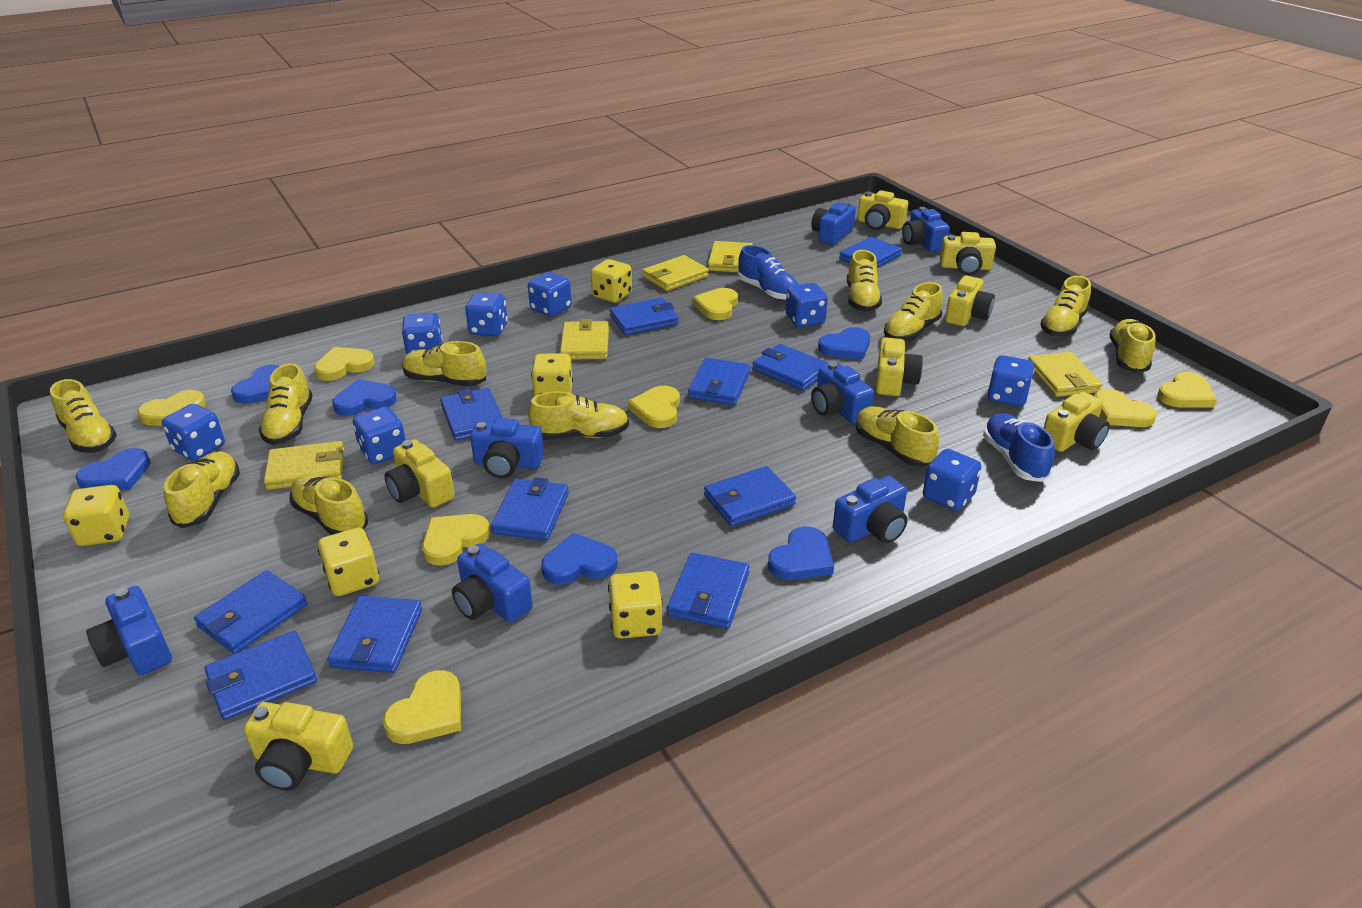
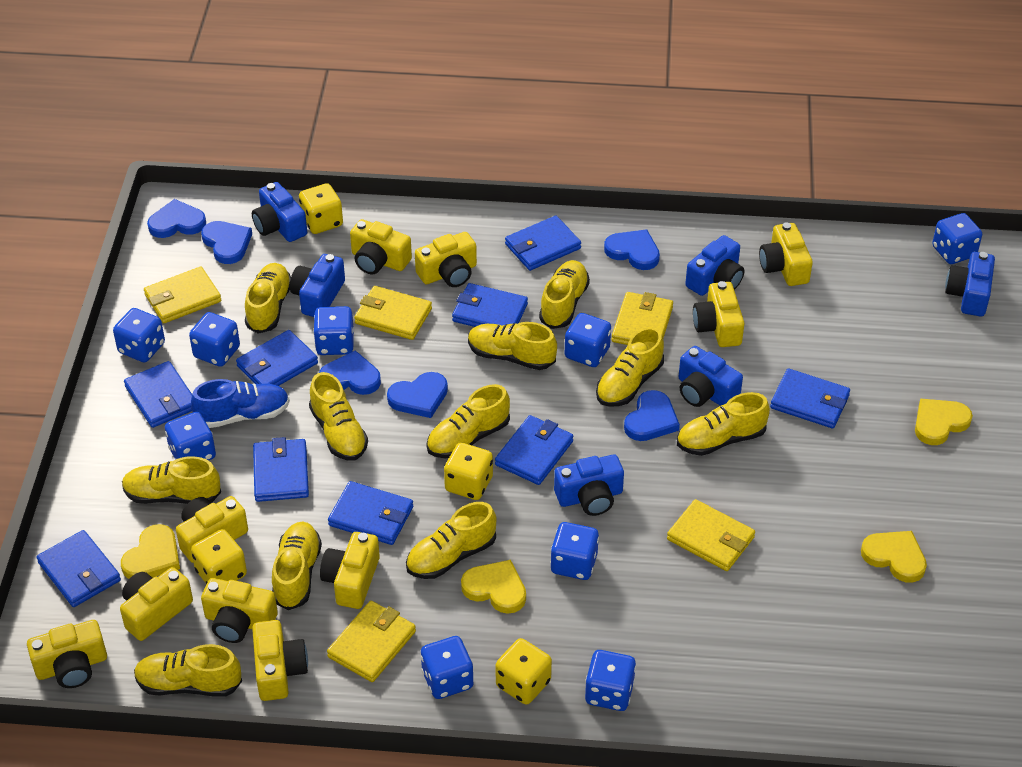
blue camera: 7 -> 6
blue dice: 8 -> 9
blue shoe: 2 -> 1
blue wallet: 11 -> 9
yellow camera: 7 -> 10
yellow dice: 5 -> 4
yellow heart: 8 -> 4

